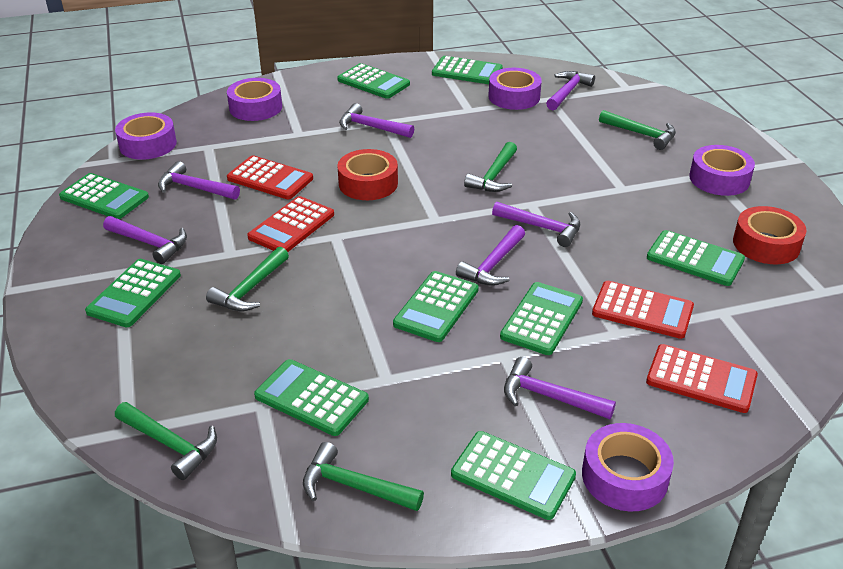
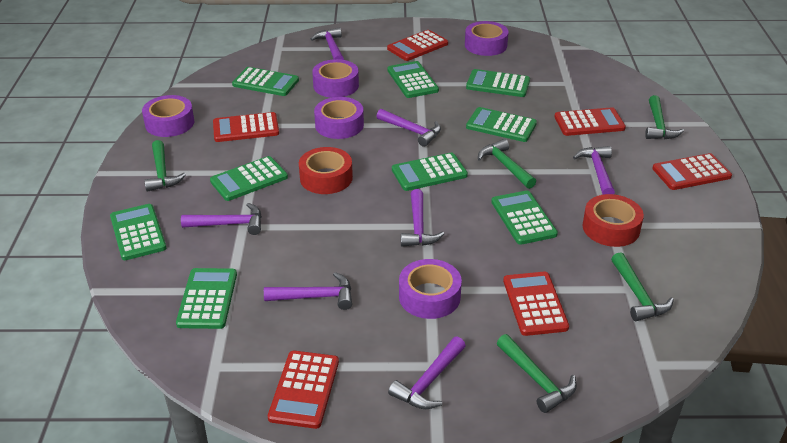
red calculator: 4 -> 6

